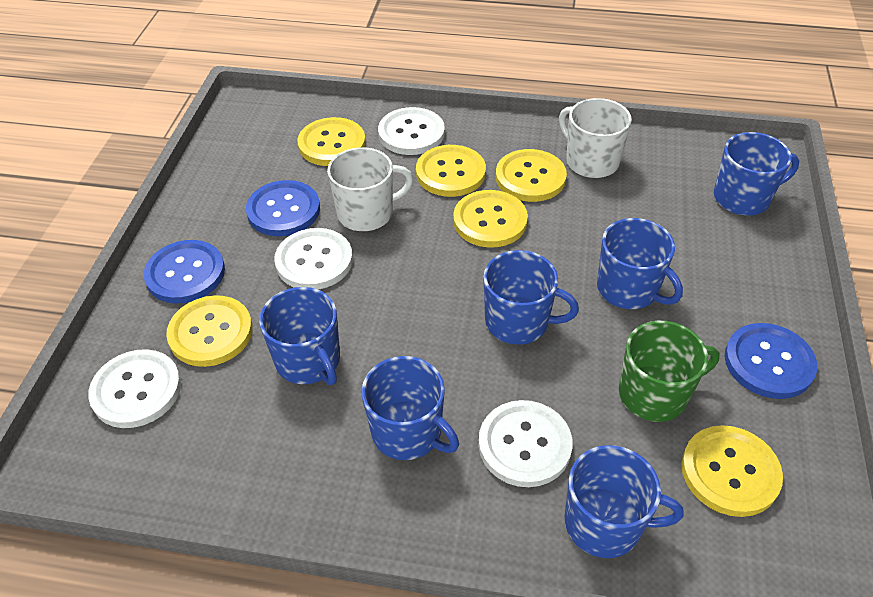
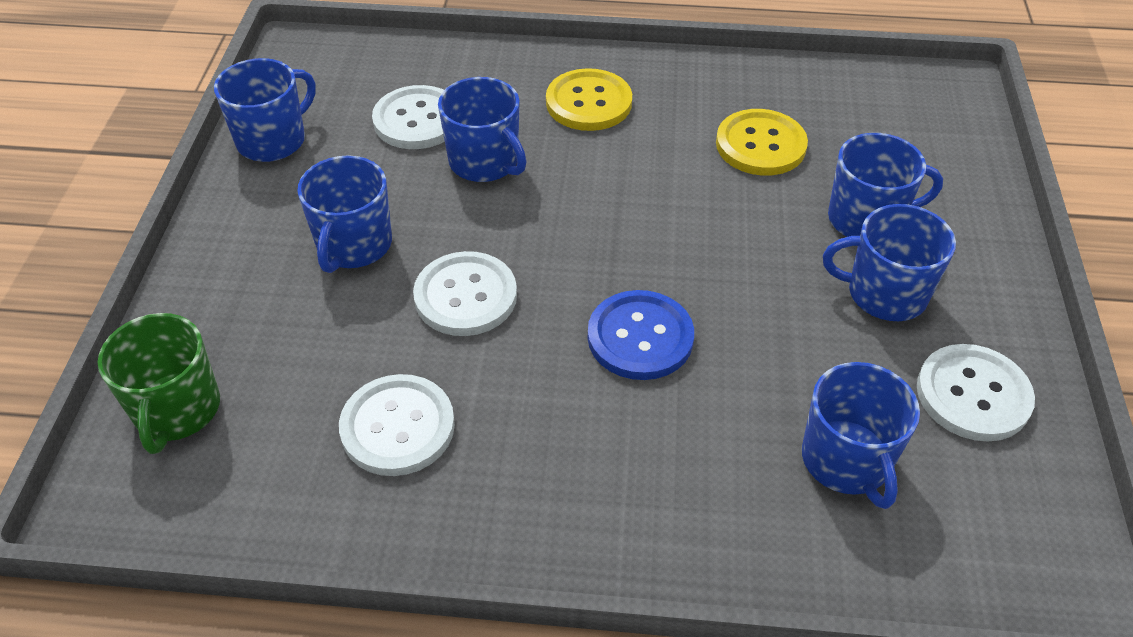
blue button: 3 -> 1
white mug: 2 -> 0
yellow button: 6 -> 2

